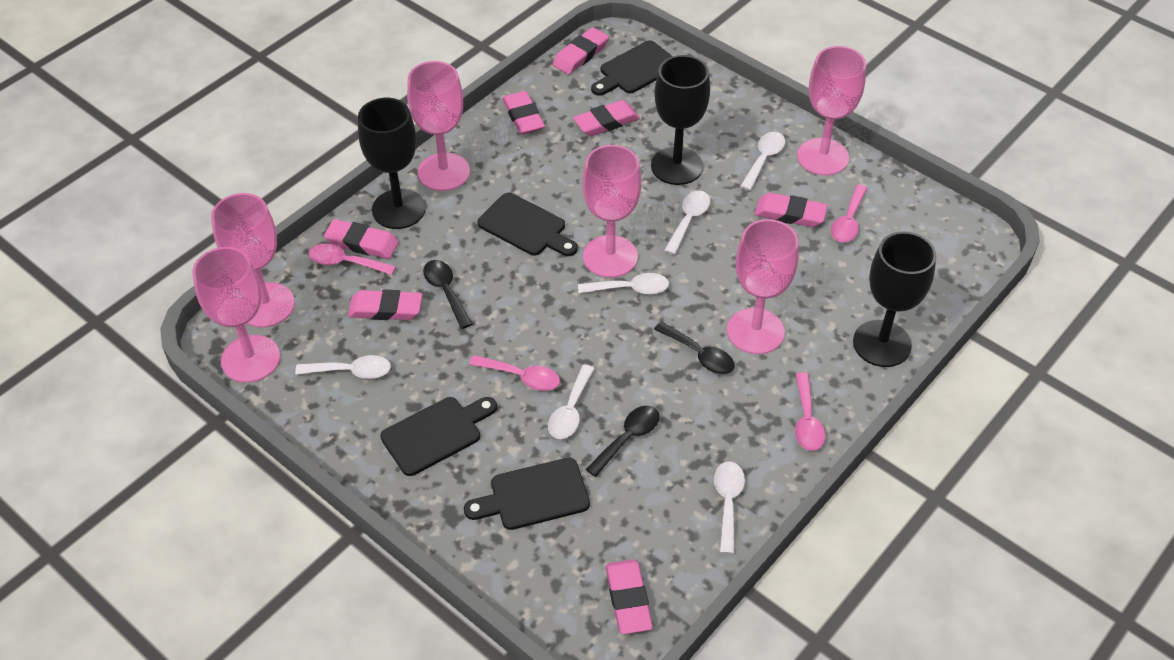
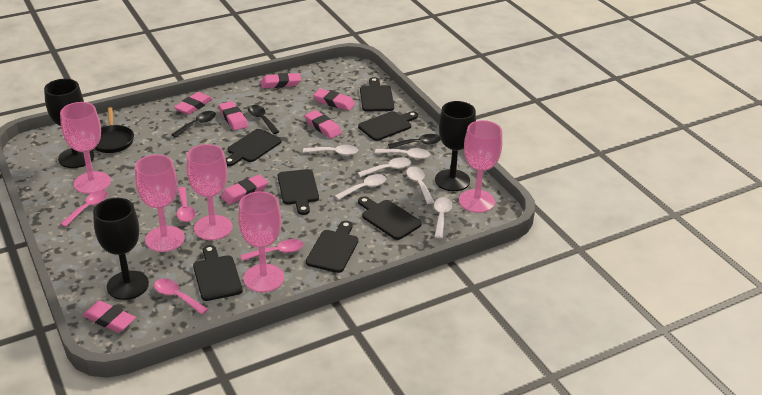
black cutting board: 4 -> 7
black pan: 0 -> 1
pink goblet: 6 -> 5

